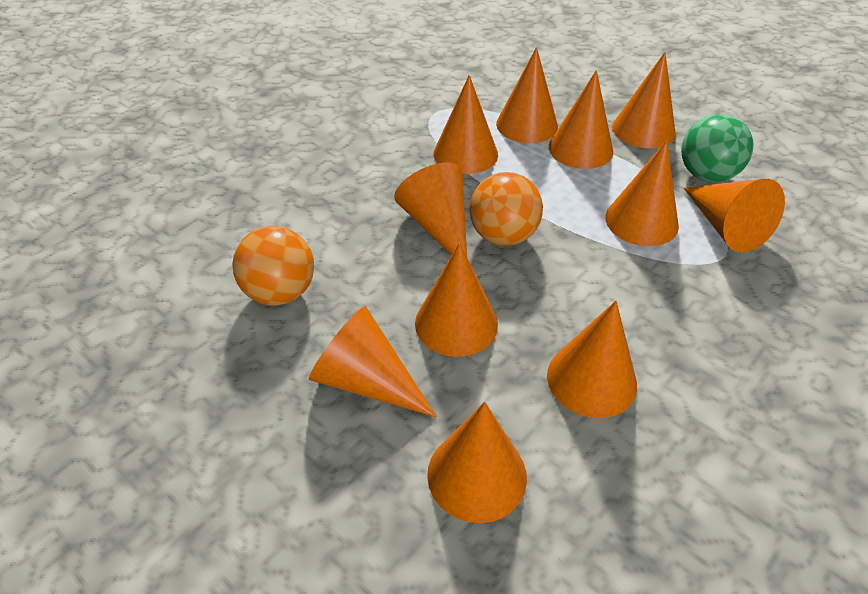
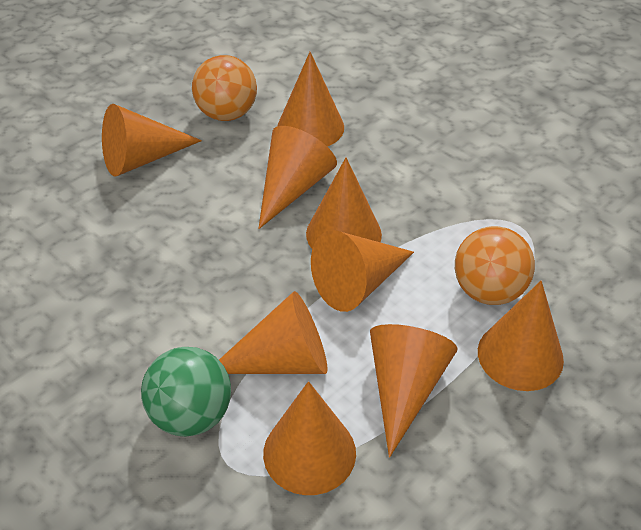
orange cone: 11 -> 9

